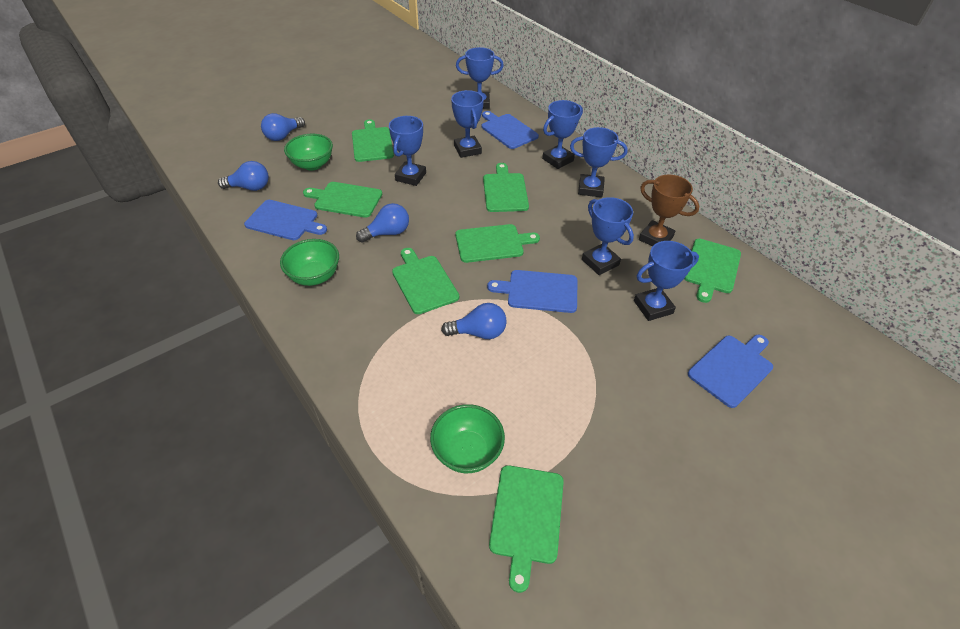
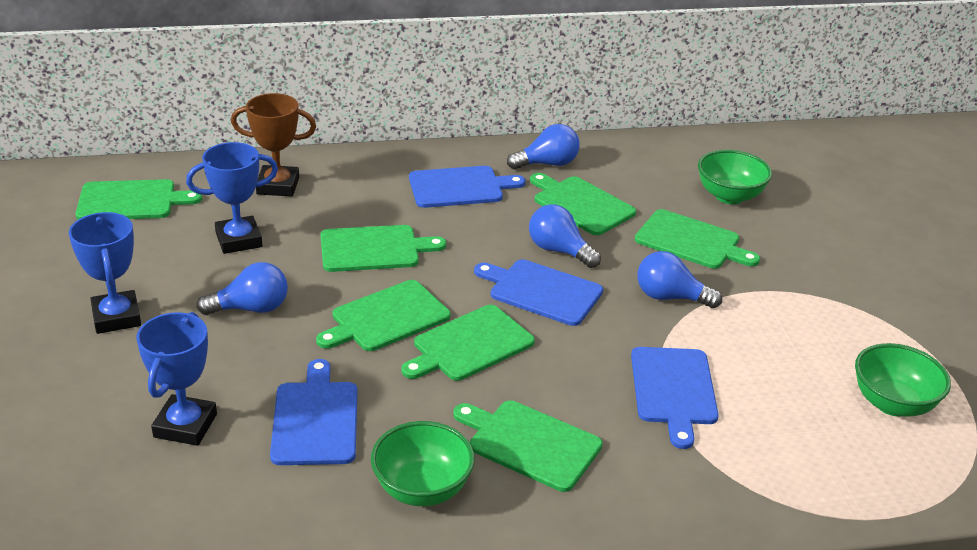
blue trophy: 7 -> 3

